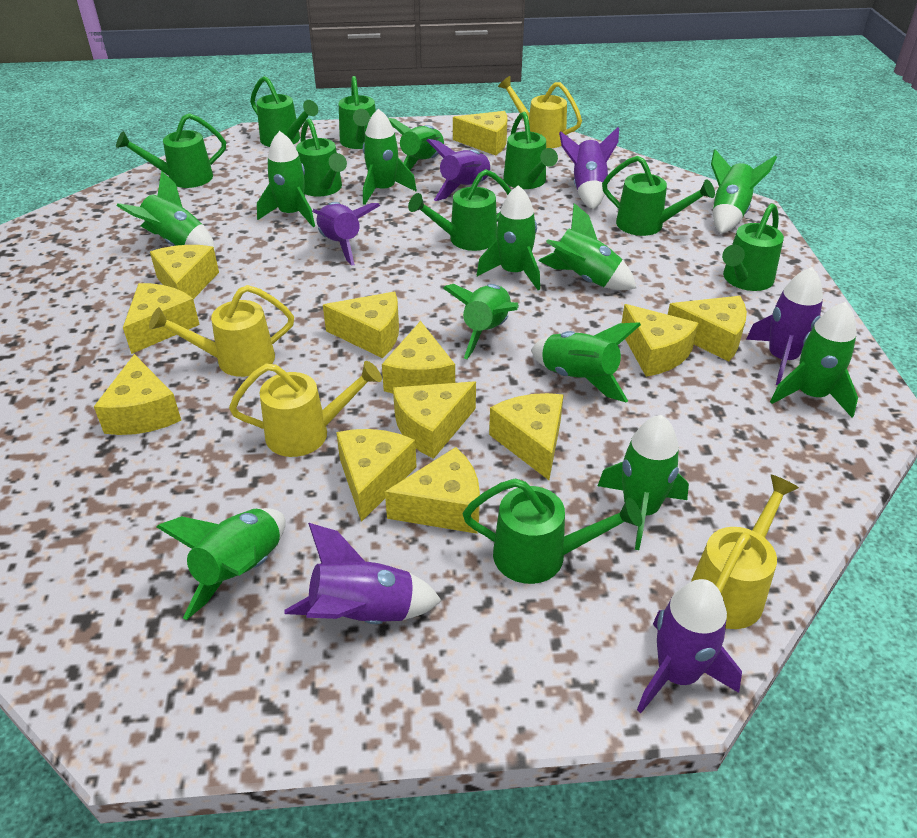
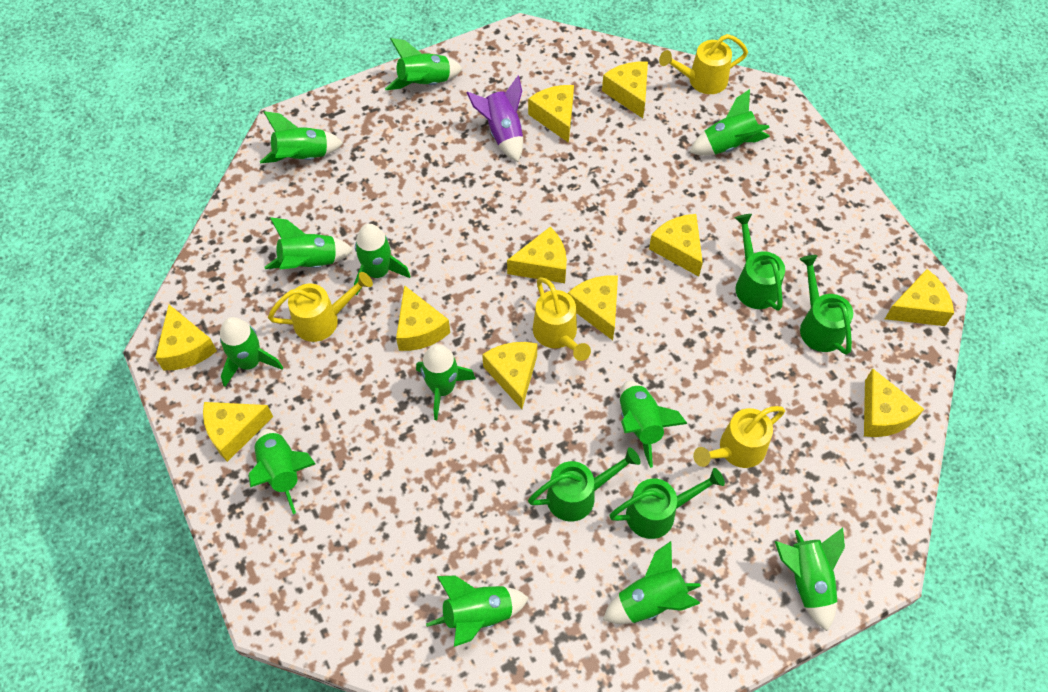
green watering can: 9 -> 4
purple rocket: 6 -> 1
yellow cheese: 12 -> 11

